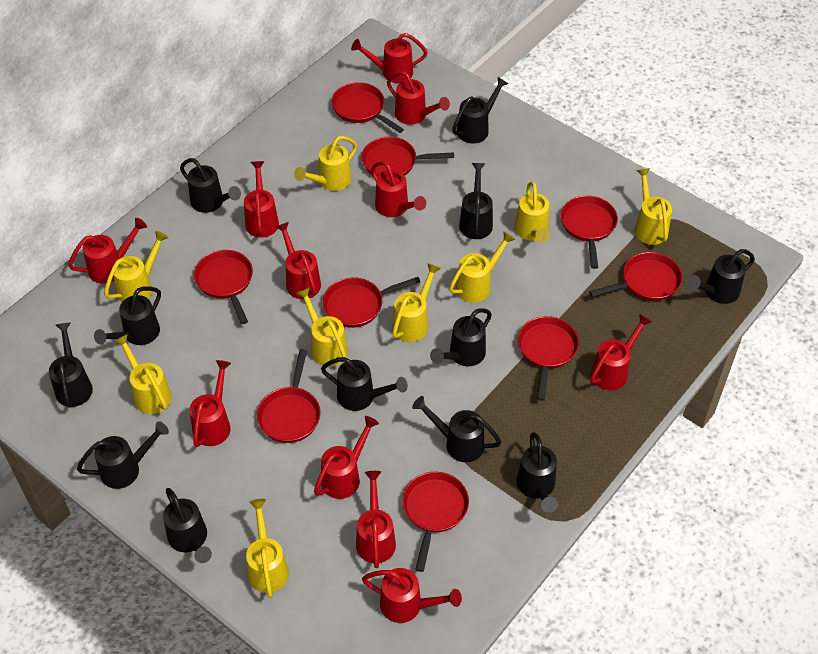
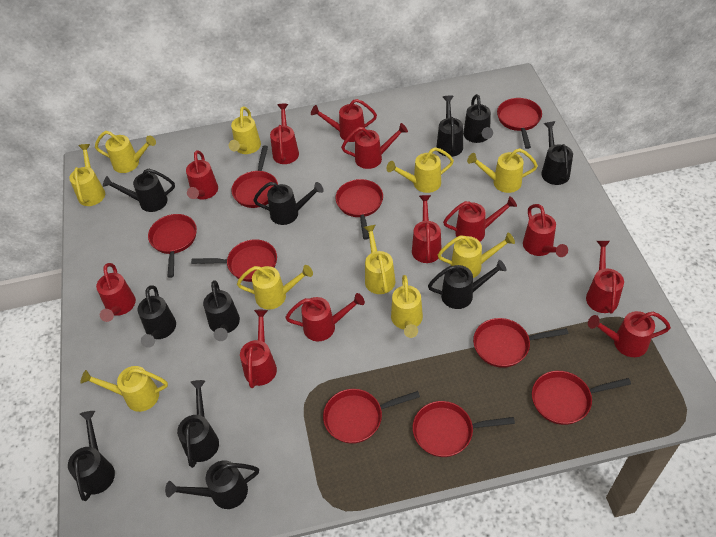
black watering can: 12 -> 11
red watering can: 11 -> 12
yellow watering can: 9 -> 10

